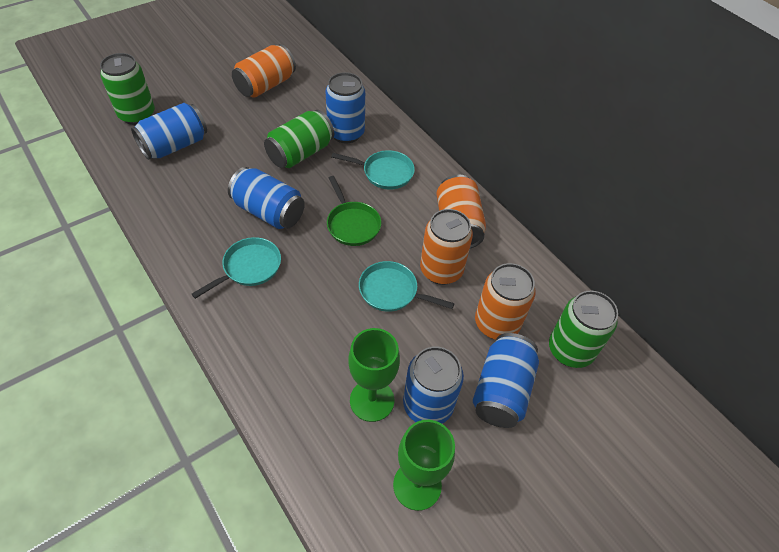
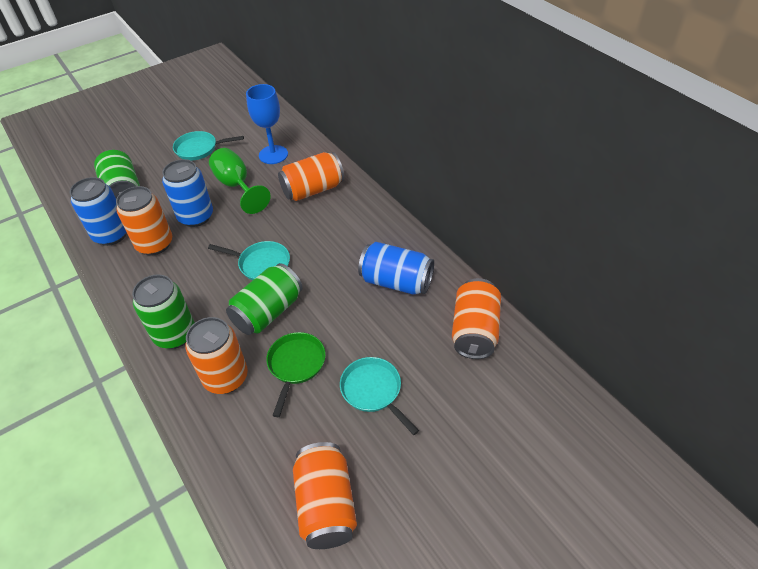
blue can: 5 -> 3
blue goblet: 0 -> 1
green goblet: 2 -> 1
orange can: 4 -> 5

